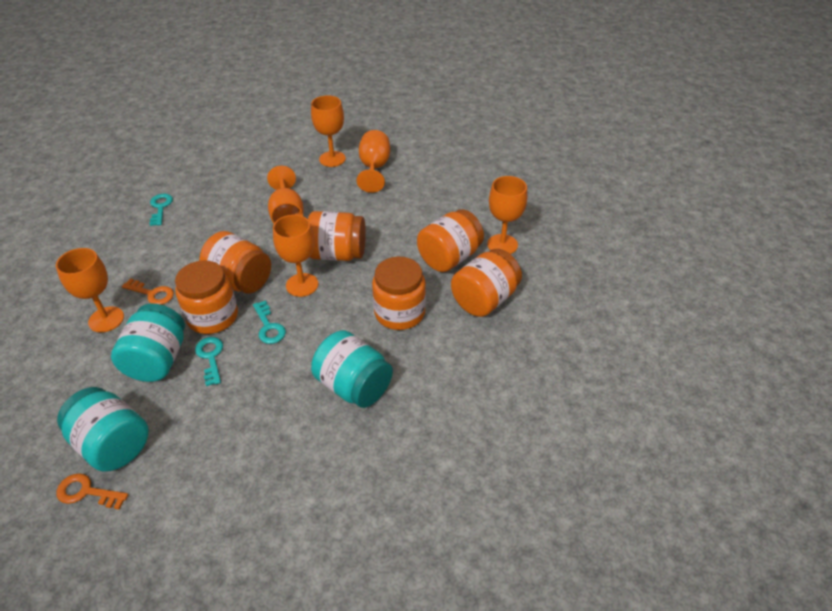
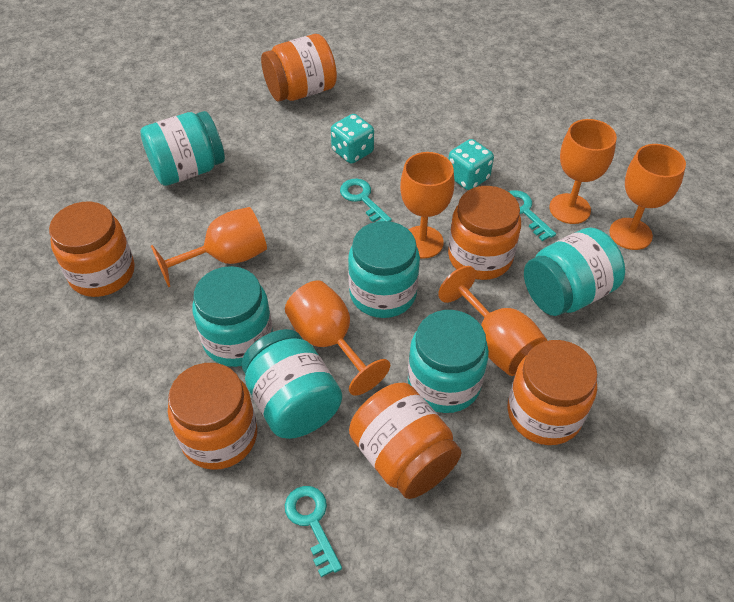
orange key: 2 -> 0
turquoise dice: 0 -> 2
turquoise jar: 3 -> 6

